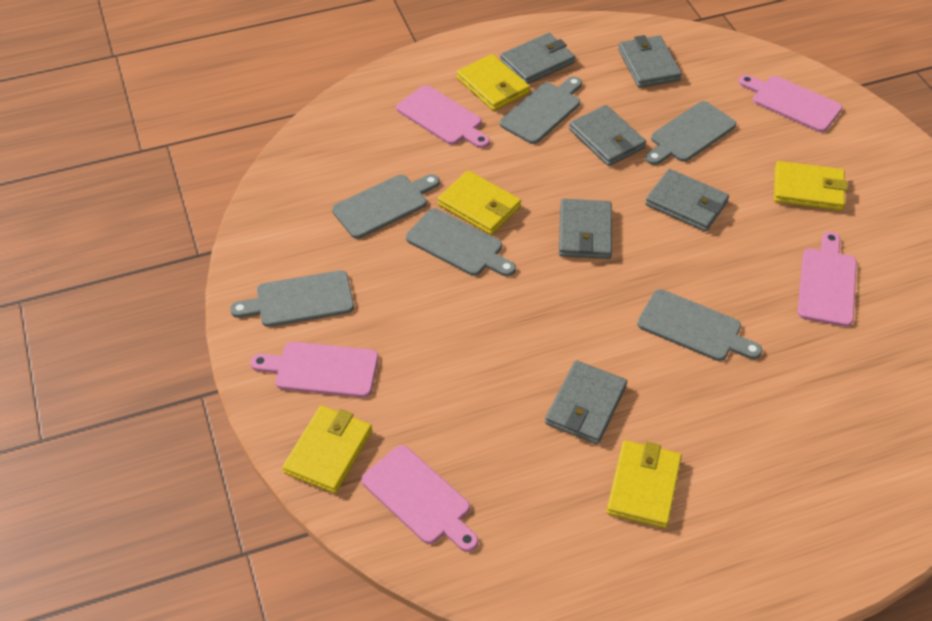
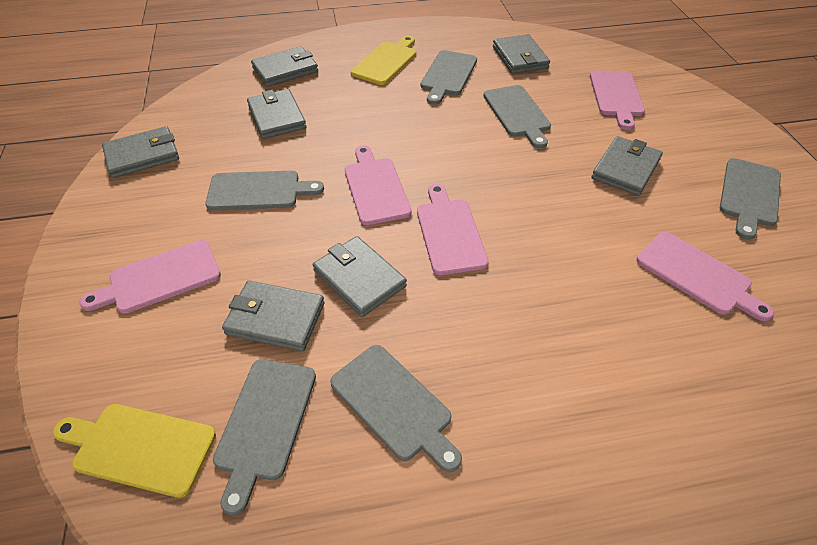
grey wallet: 6 -> 7
yellow cutting board: 0 -> 2
yellow wallet: 5 -> 0

